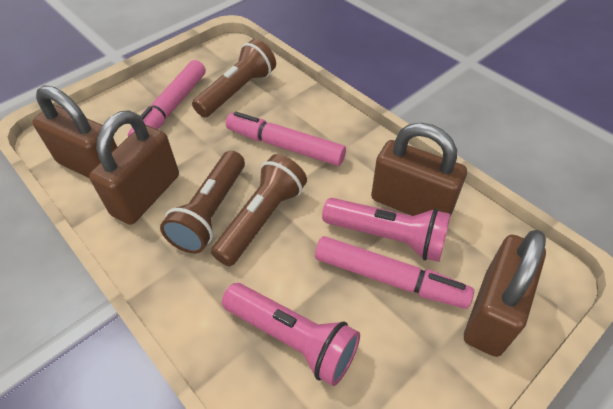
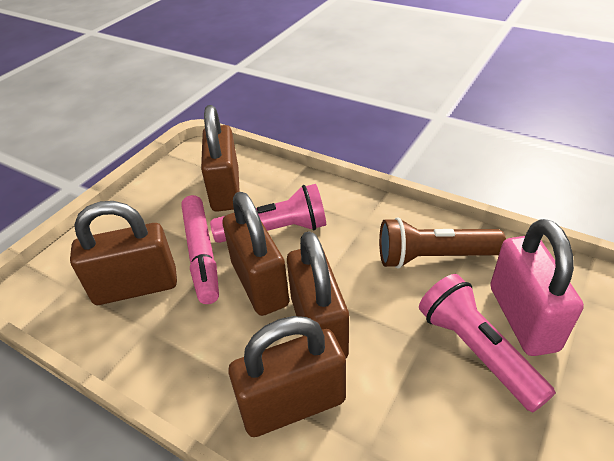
brown flashlight: 3 -> 1
brown padlock: 4 -> 5
pink marker: 3 -> 1
pink padlock: 0 -> 1

